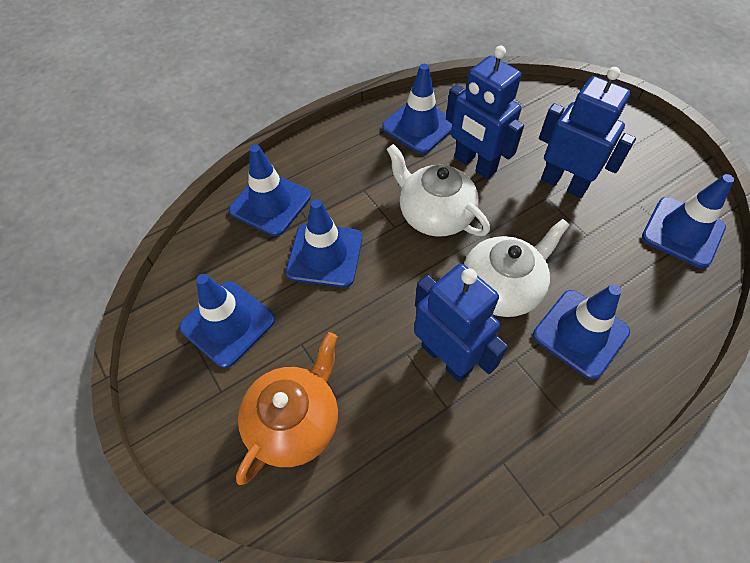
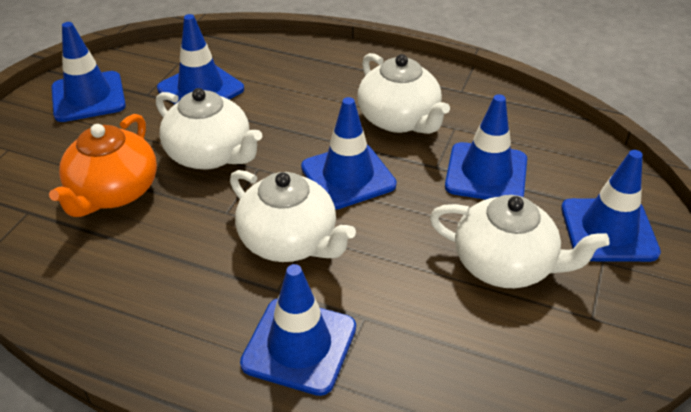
blue robot: 3 -> 0
white teapot: 2 -> 4

